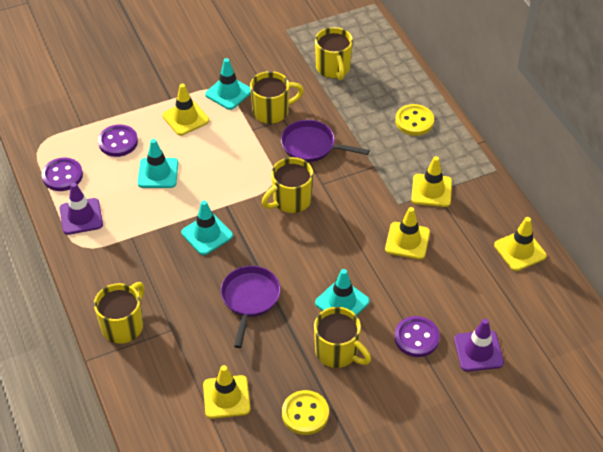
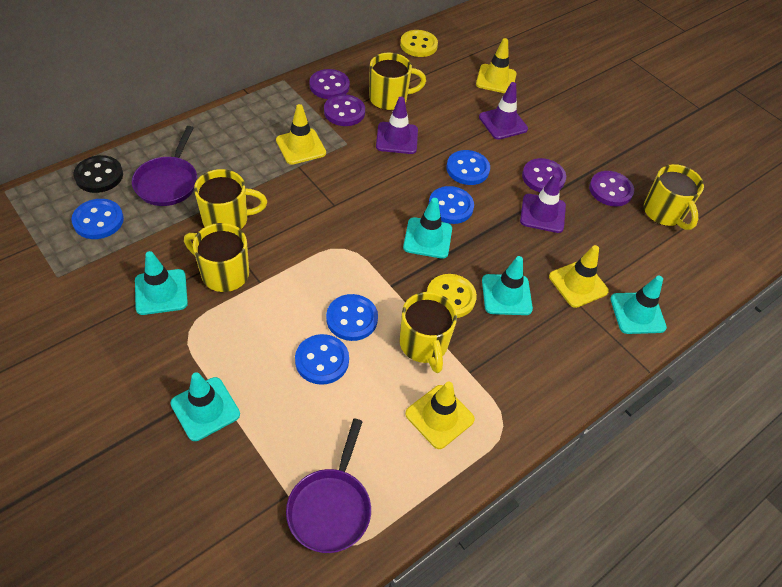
black button: 0 -> 1
blue button: 0 -> 5
purple button: 3 -> 4
purple traffic cone: 2 -> 3
turquoise traffic cone: 4 -> 5
yellow traffic cone: 5 -> 4

